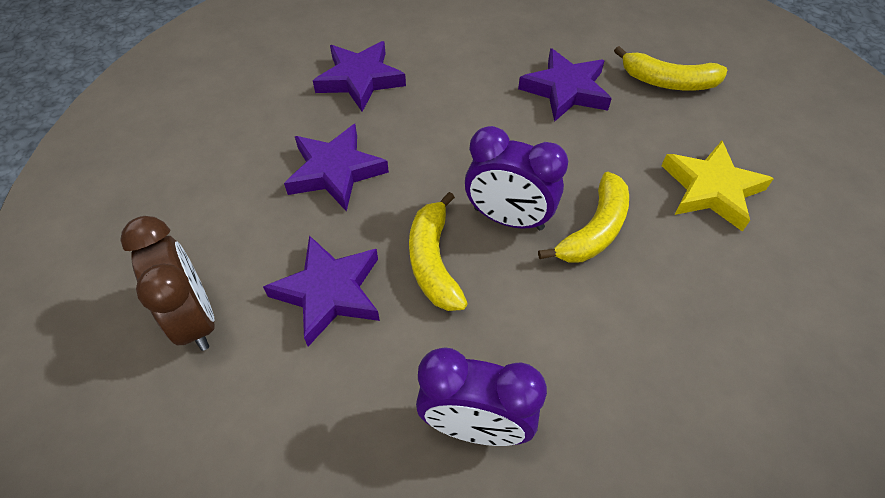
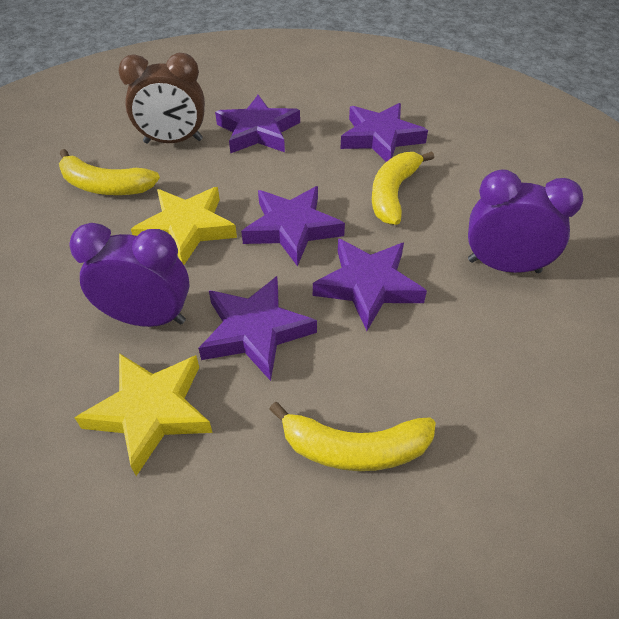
purple star: 4 -> 5
yellow star: 1 -> 2

